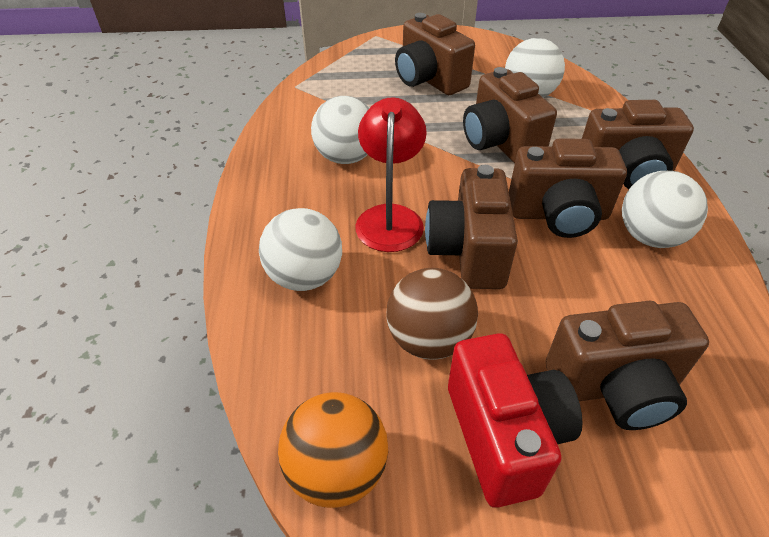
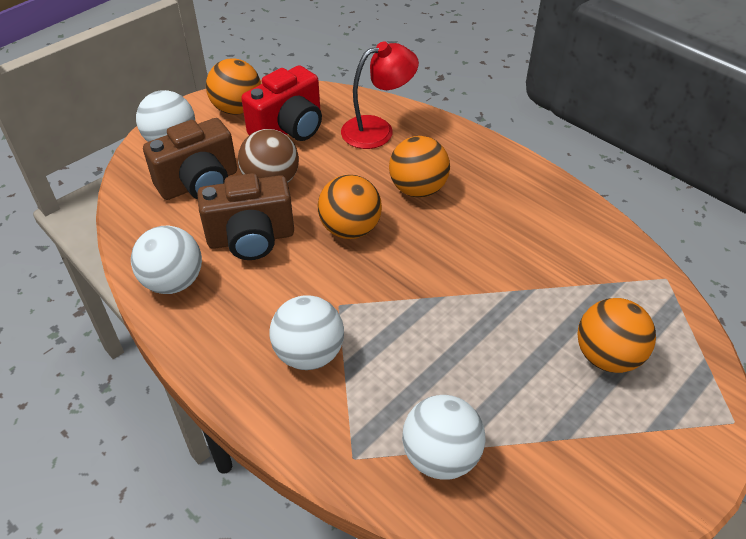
brown camera: 6 -> 2
orange ball: 1 -> 4

